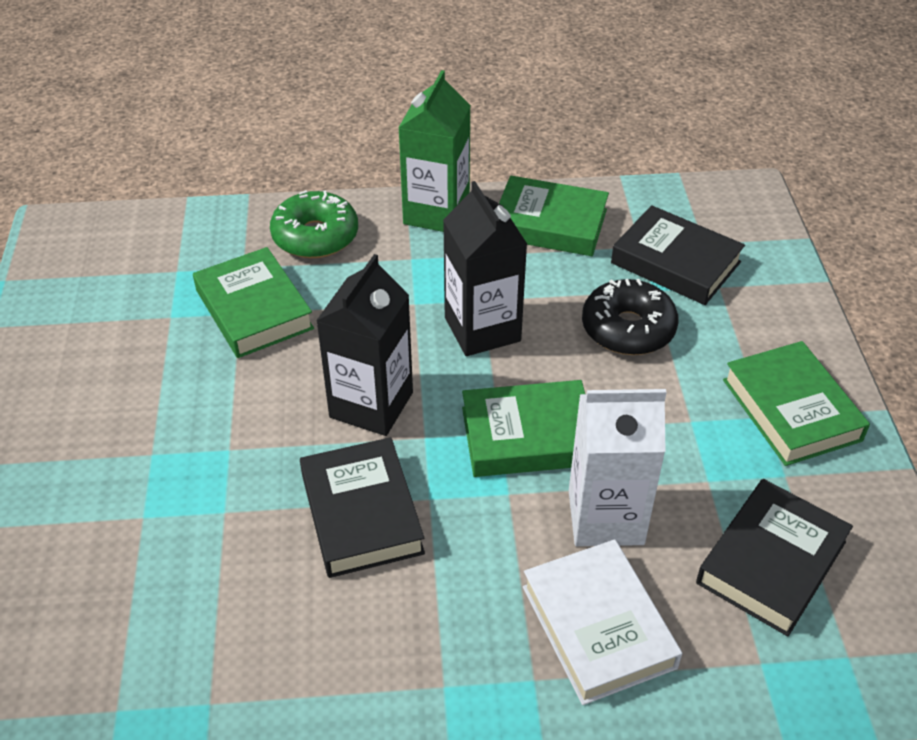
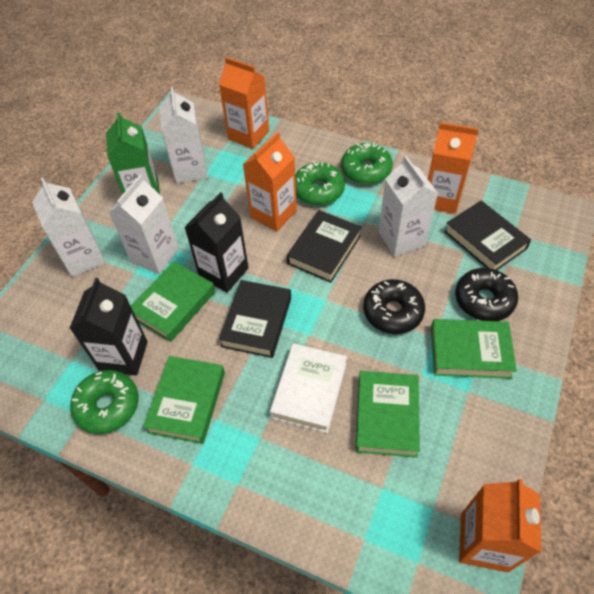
black donut: 1 -> 2
green donut: 1 -> 3
orange carton: 0 -> 4
white carton: 1 -> 4

